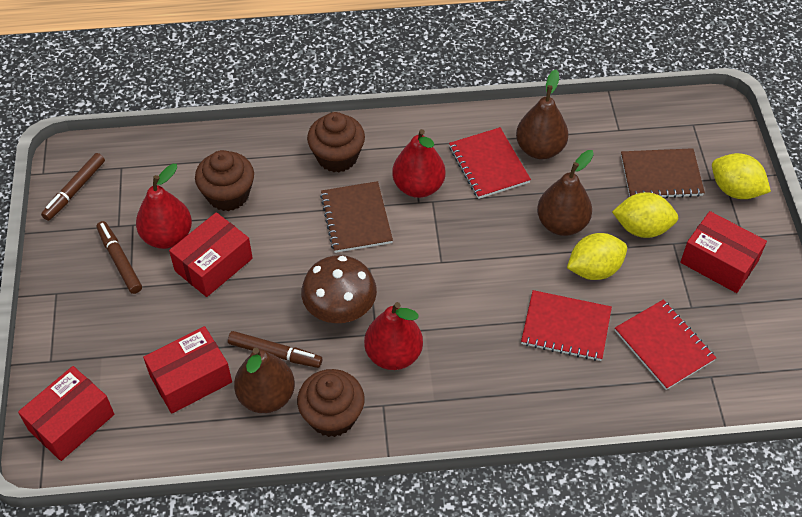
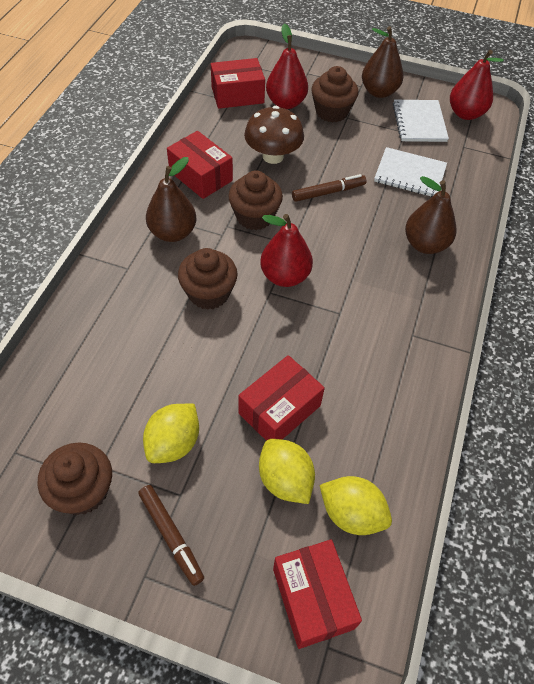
brown cupcake: 3 -> 4
brown marker: 3 -> 2
brown notebook: 2 -> 0
red notebook: 3 -> 0
white notebook: 0 -> 2

